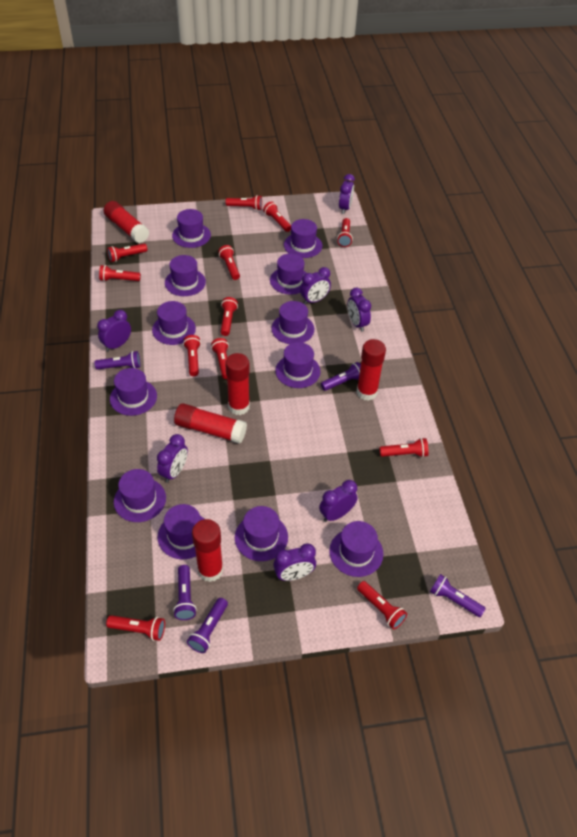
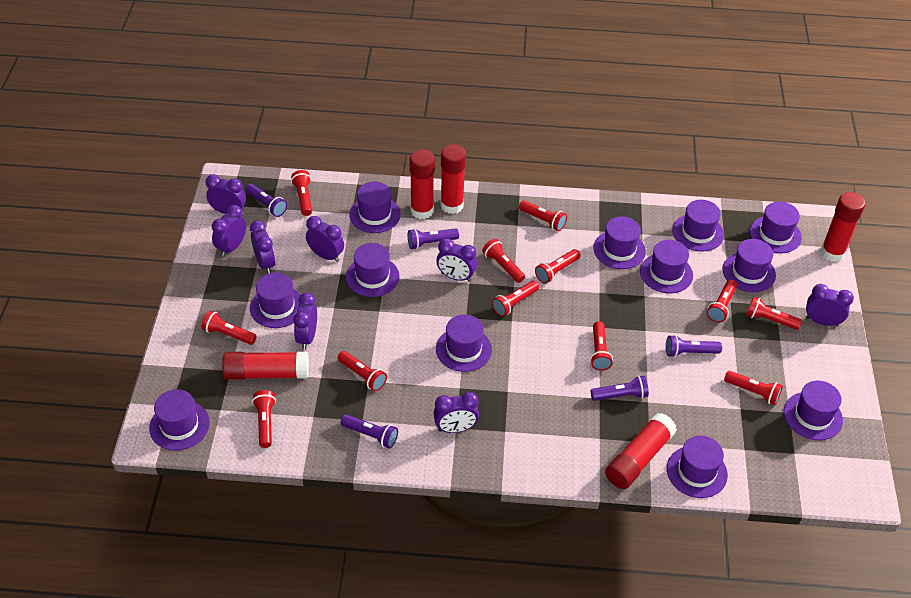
purple clock: 7 -> 8

